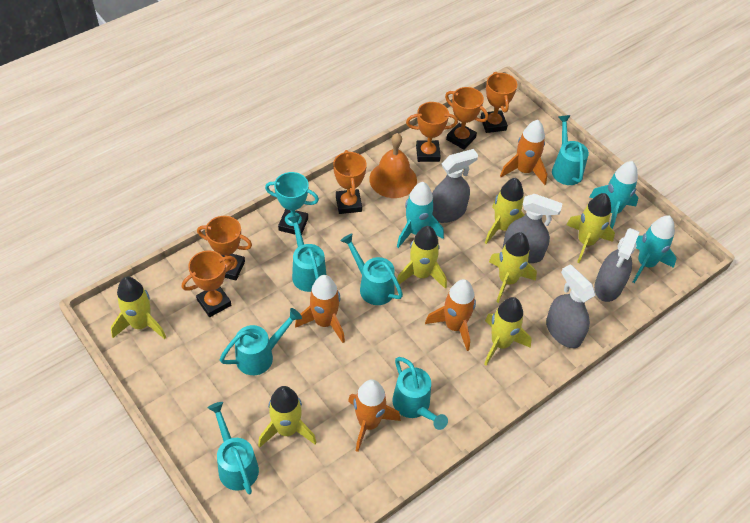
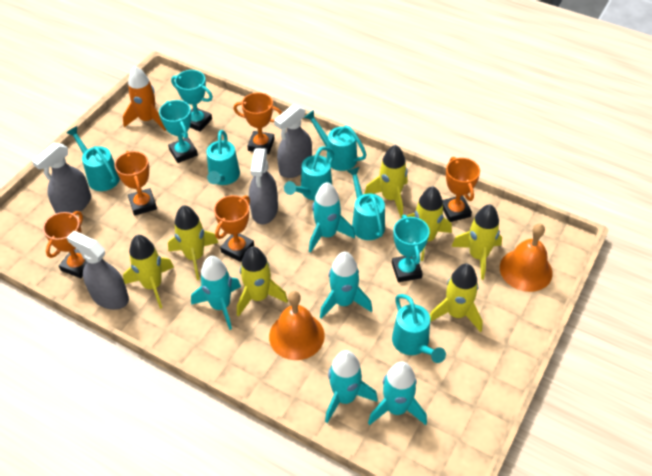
orange bell: 1 -> 2
orange rocket: 4 -> 1
orange trophy: 6 -> 5
turquoise rocket: 3 -> 5
turquoise trophy: 1 -> 3

